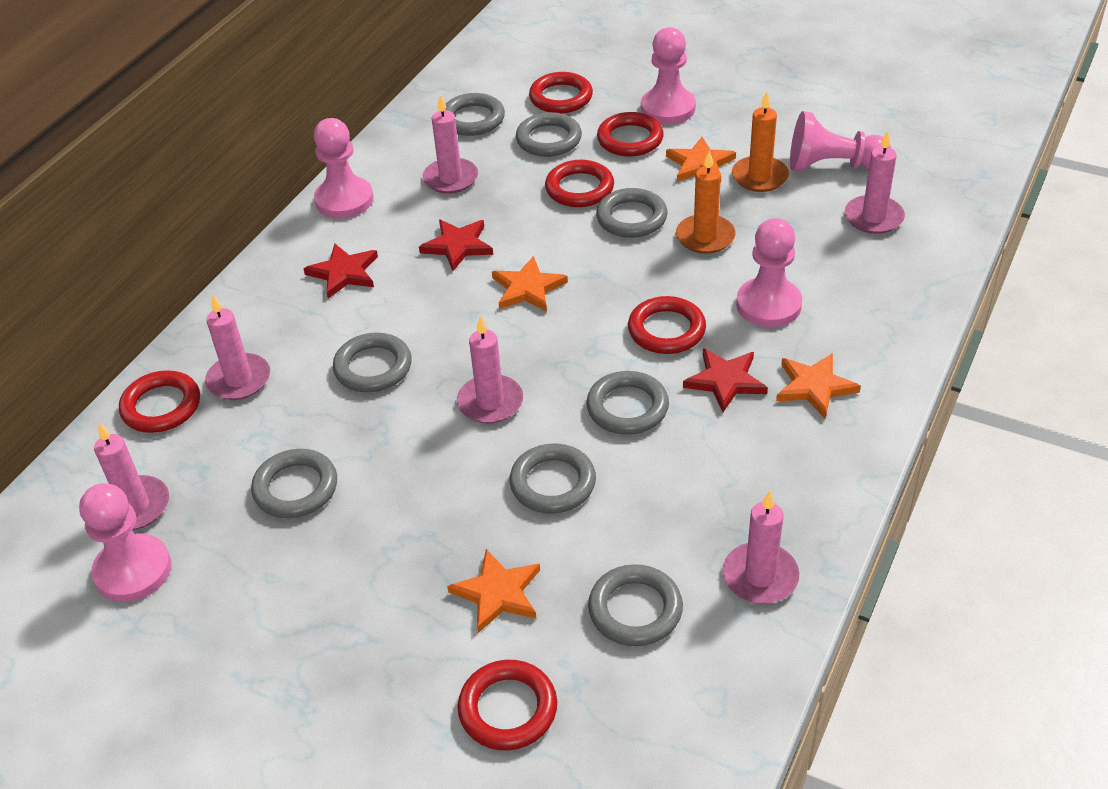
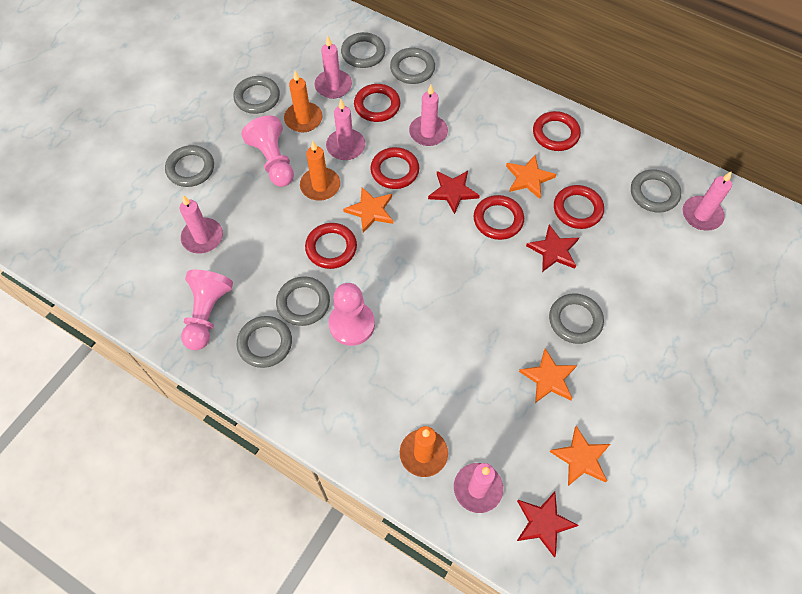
orange candle: 2 -> 3
pink pawn: 5 -> 3

